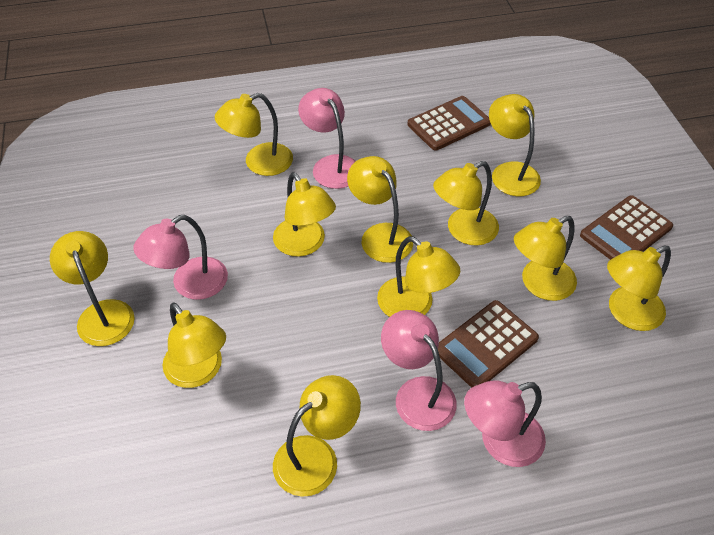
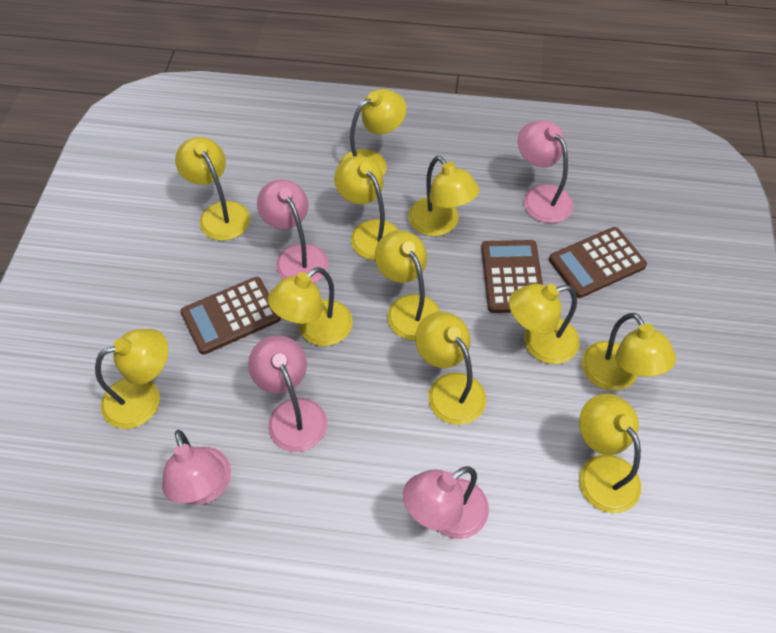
pink lamp: 4 -> 5

